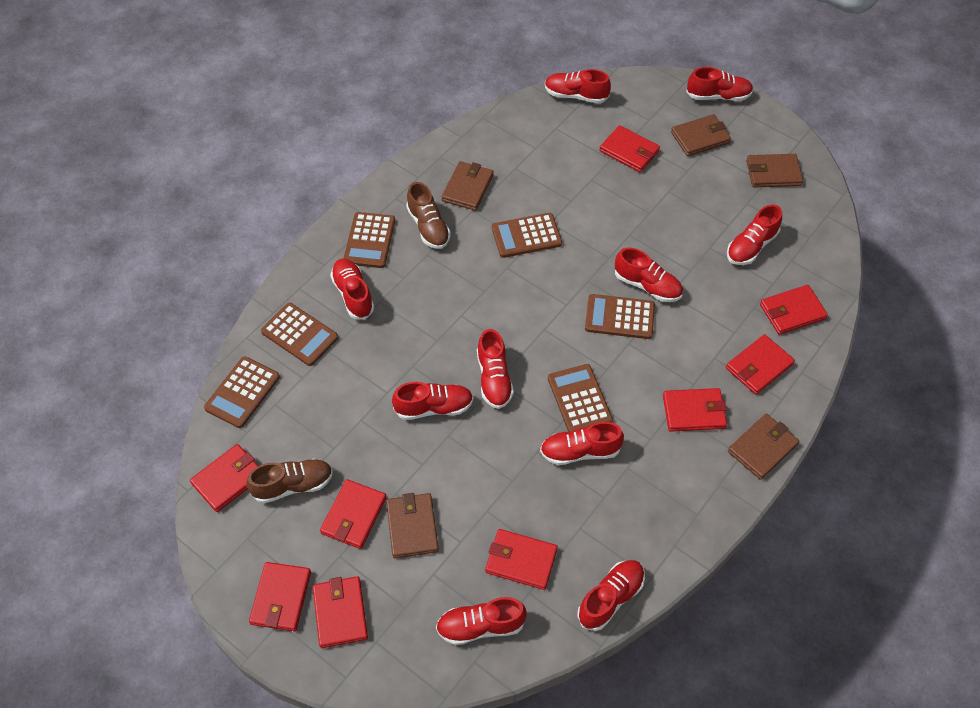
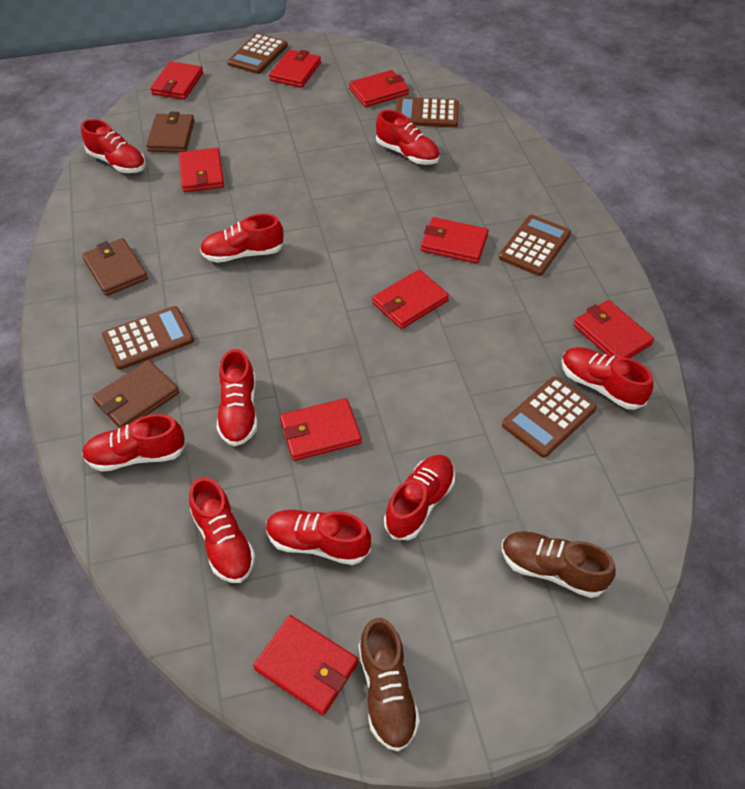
brown calculator: 6 -> 5
brown wallet: 5 -> 3
red shoe: 10 -> 9

